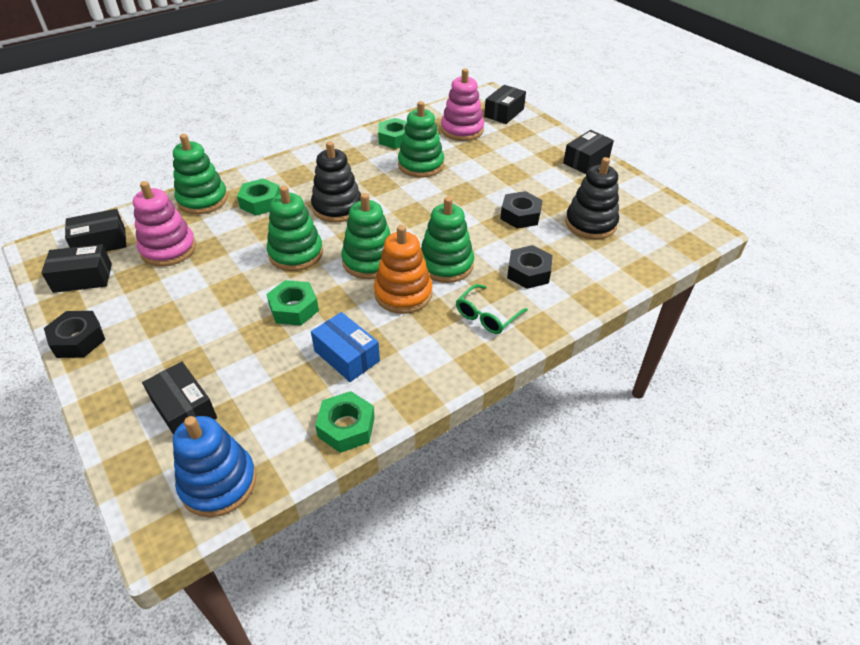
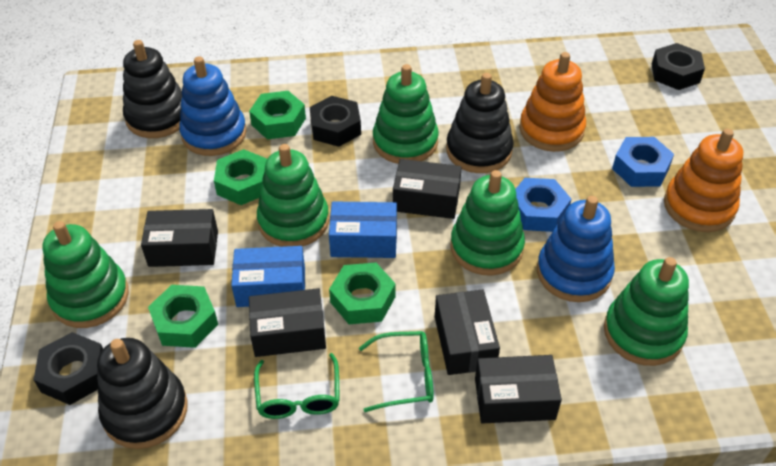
black stacking toy: 2 -> 3
blue box: 1 -> 2
blue nut: 0 -> 2
blue stacking toy: 1 -> 2
green glasses: 1 -> 2
orange stacking toy: 1 -> 2
pink stacking toy: 2 -> 0

